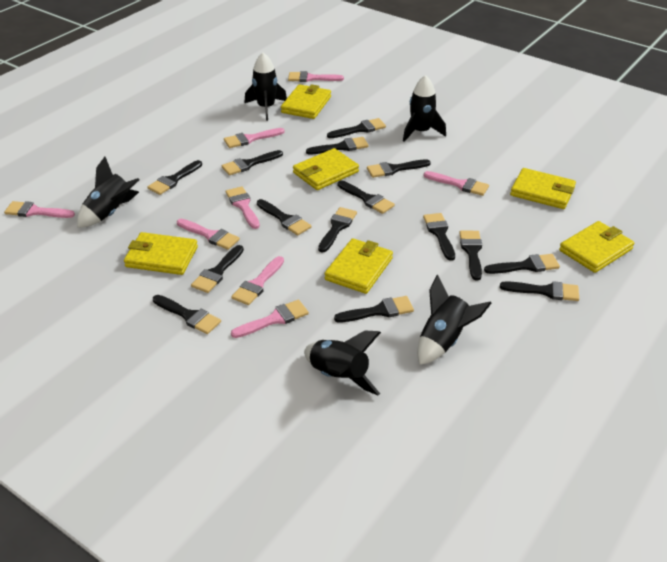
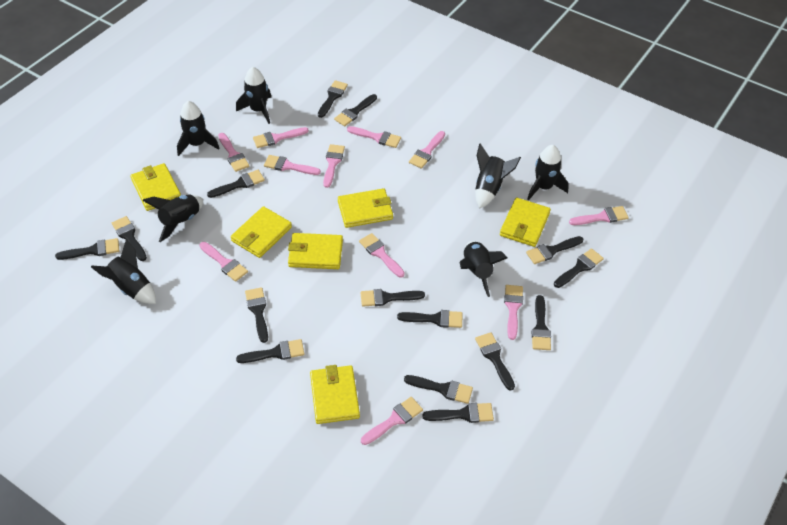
black rocket: 5 -> 7
pink brush: 8 -> 11

